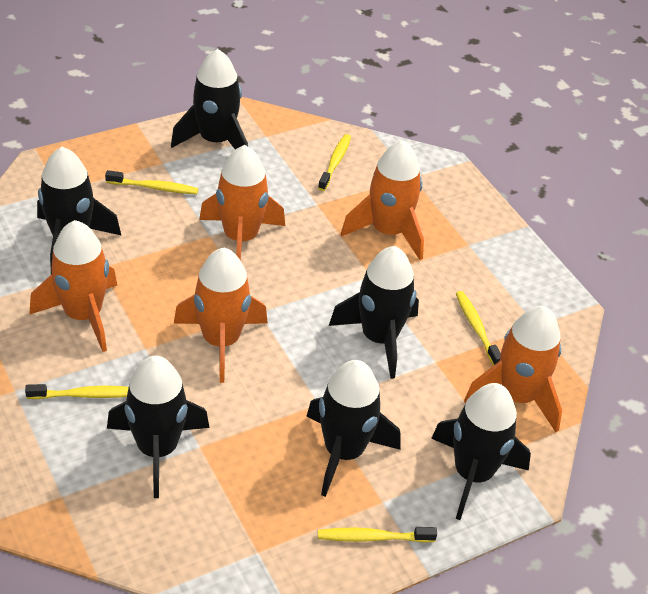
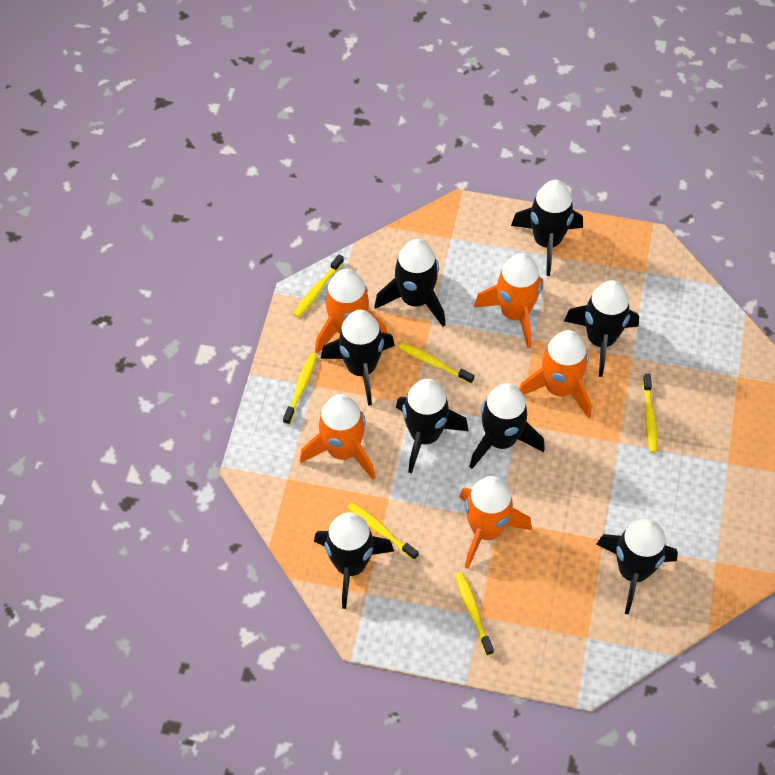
black rocket: 6 -> 8
yellow toothbrush: 5 -> 6

